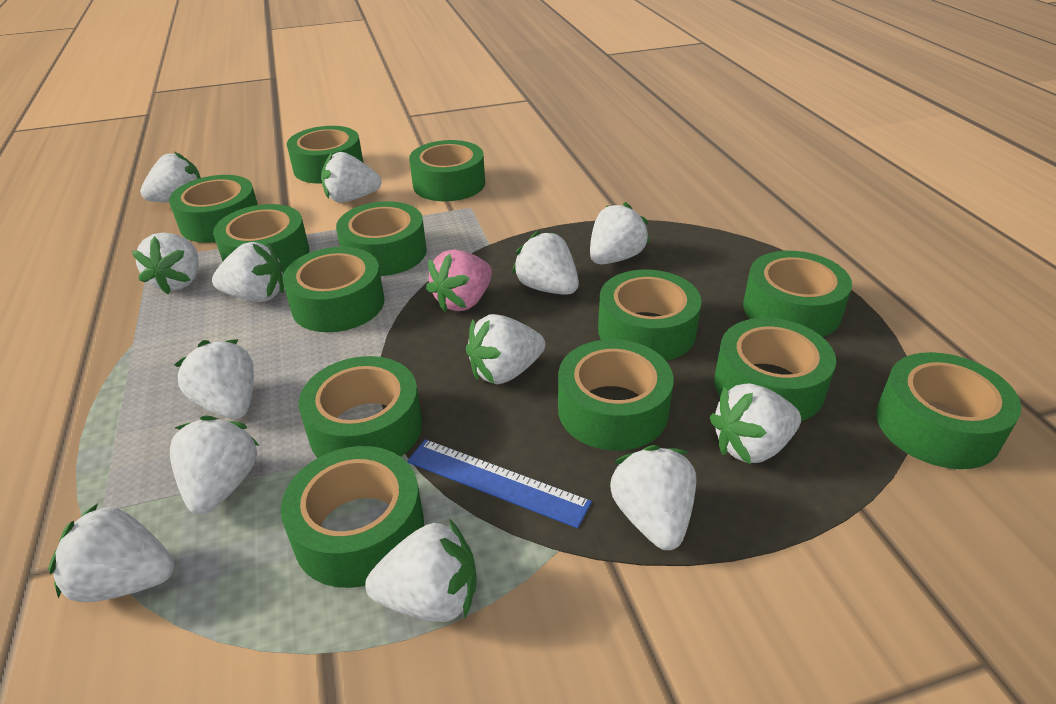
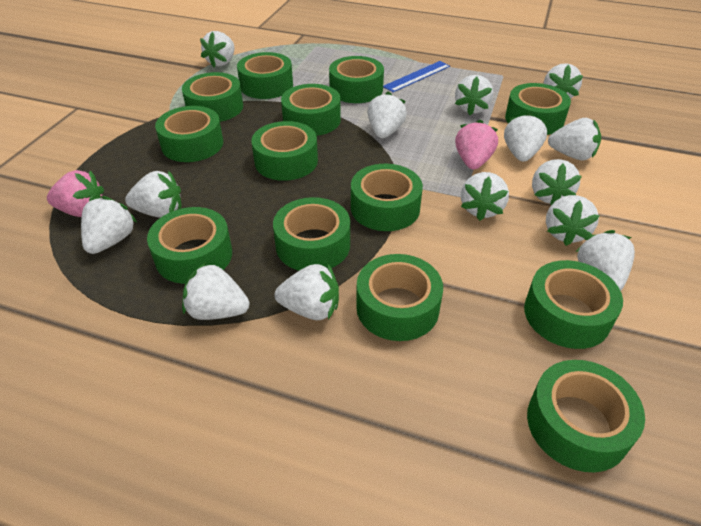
pink strawberry: 1 -> 2
white strawberry: 13 -> 14

